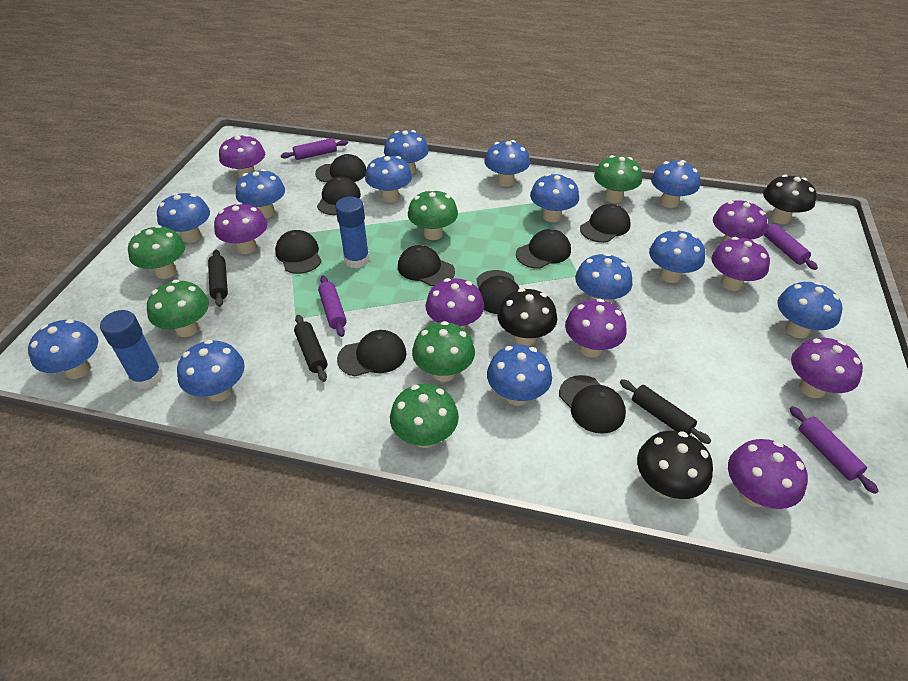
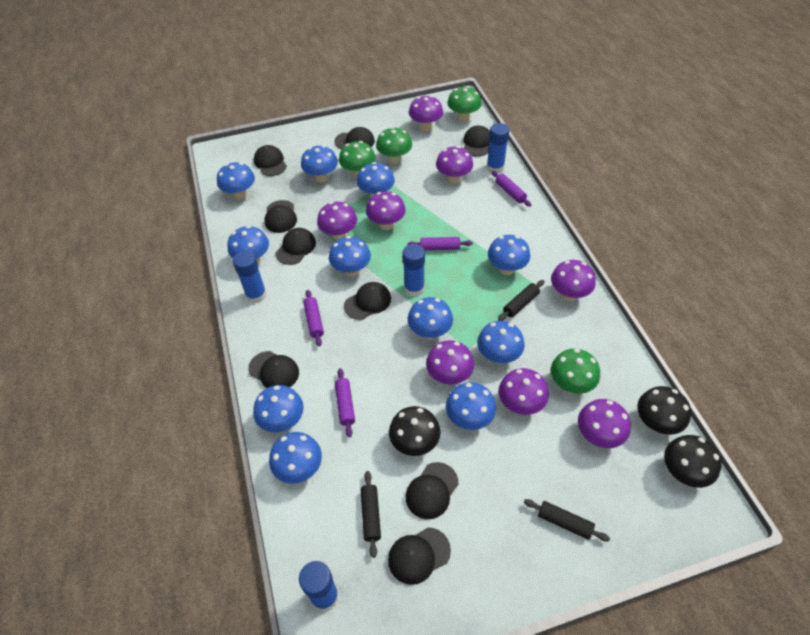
blue glue stick: 2 -> 4
blue mushroom: 13 -> 11
green mushroom: 6 -> 4

